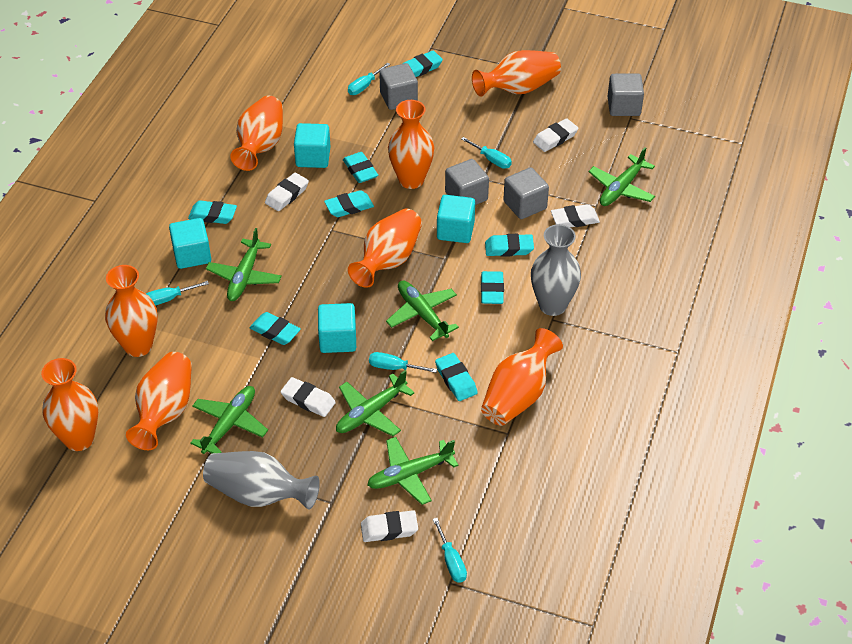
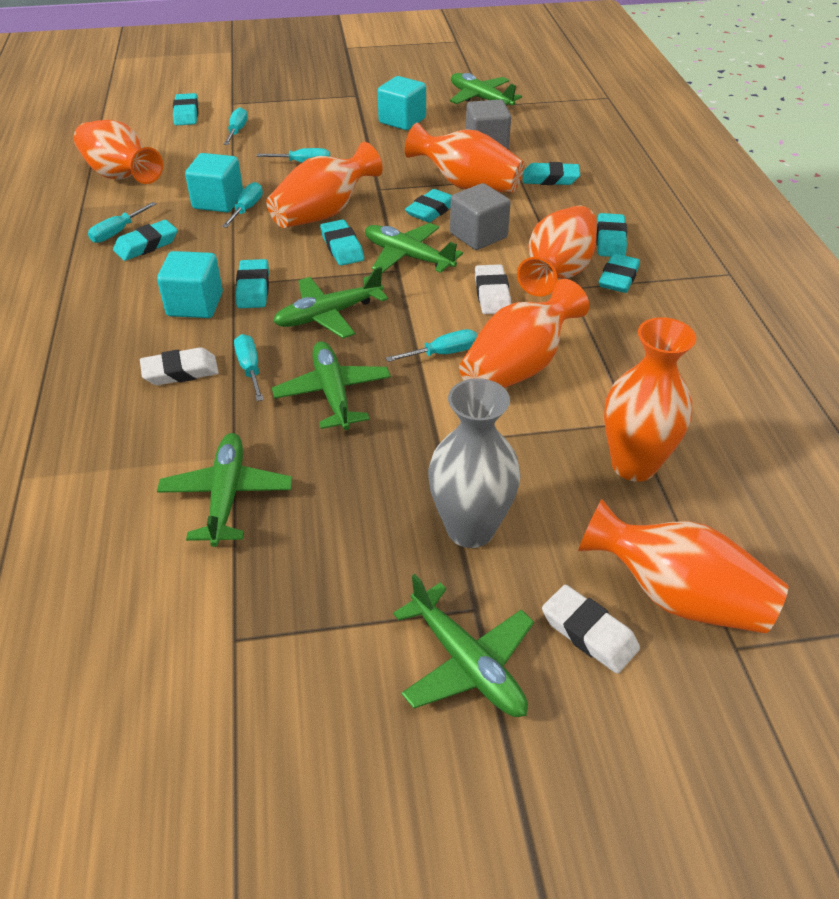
grey cube: 4 -> 2
grey vase: 2 -> 1
orange vase: 8 -> 7
turquoise cube: 4 -> 3
turquoise screwdriver: 5 -> 6
white eraser: 5 -> 3

